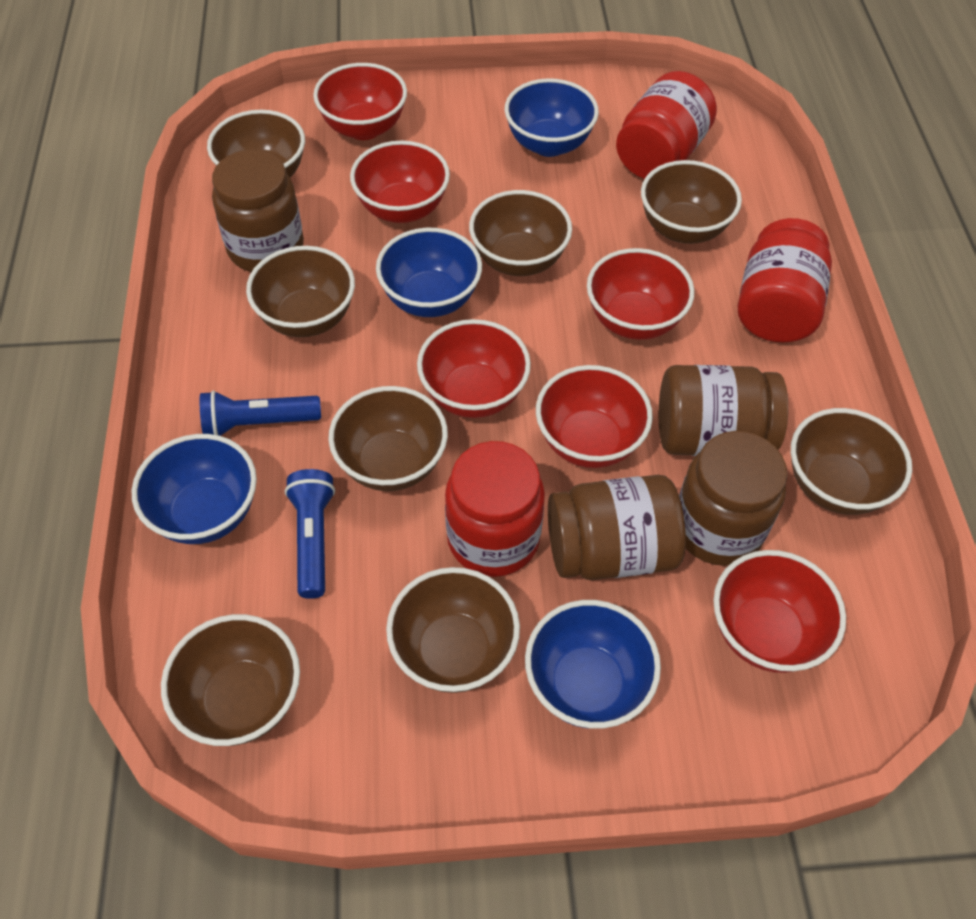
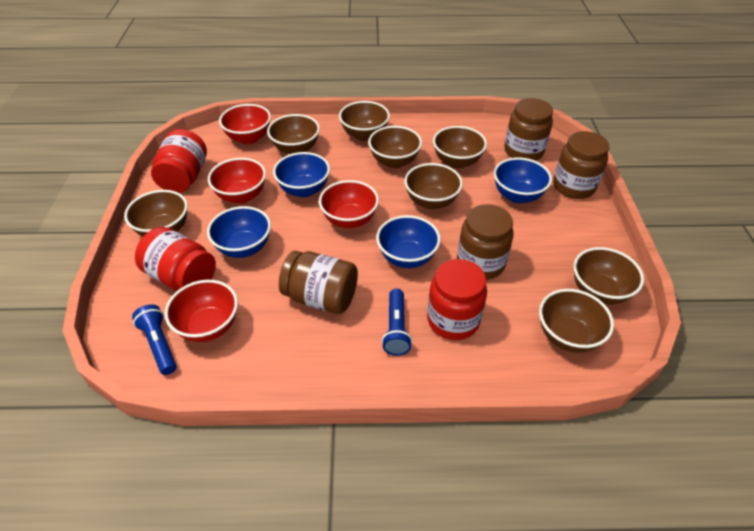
red bowl: 6 -> 4

